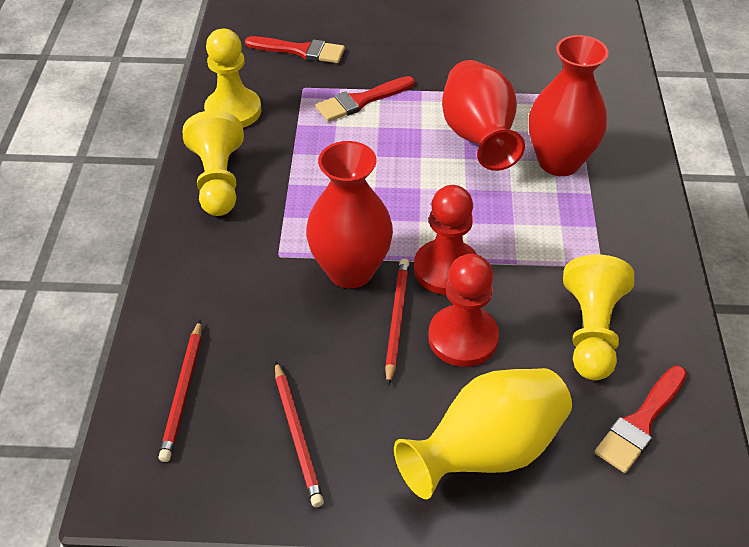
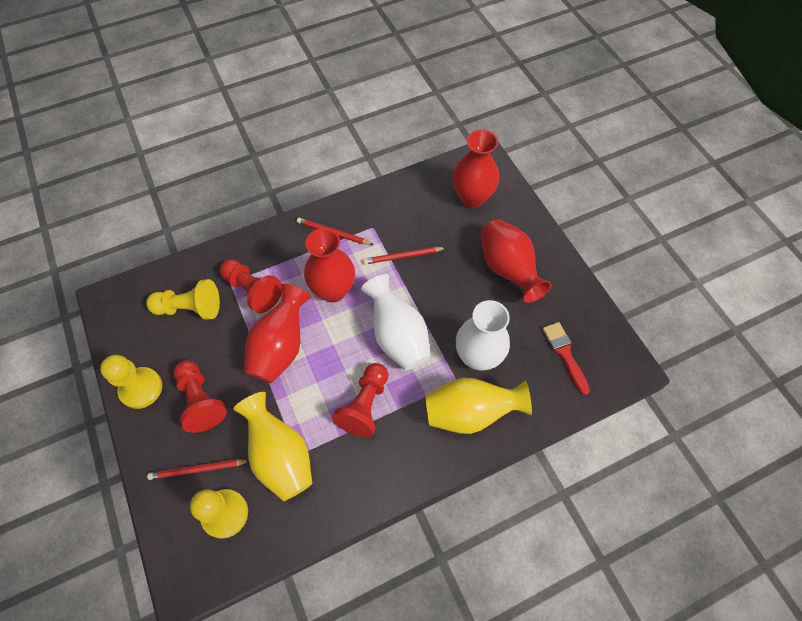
red brush: 3 -> 1
red pawn: 2 -> 3
red vase: 3 -> 4
white vase: 0 -> 2
yellow vase: 1 -> 2

